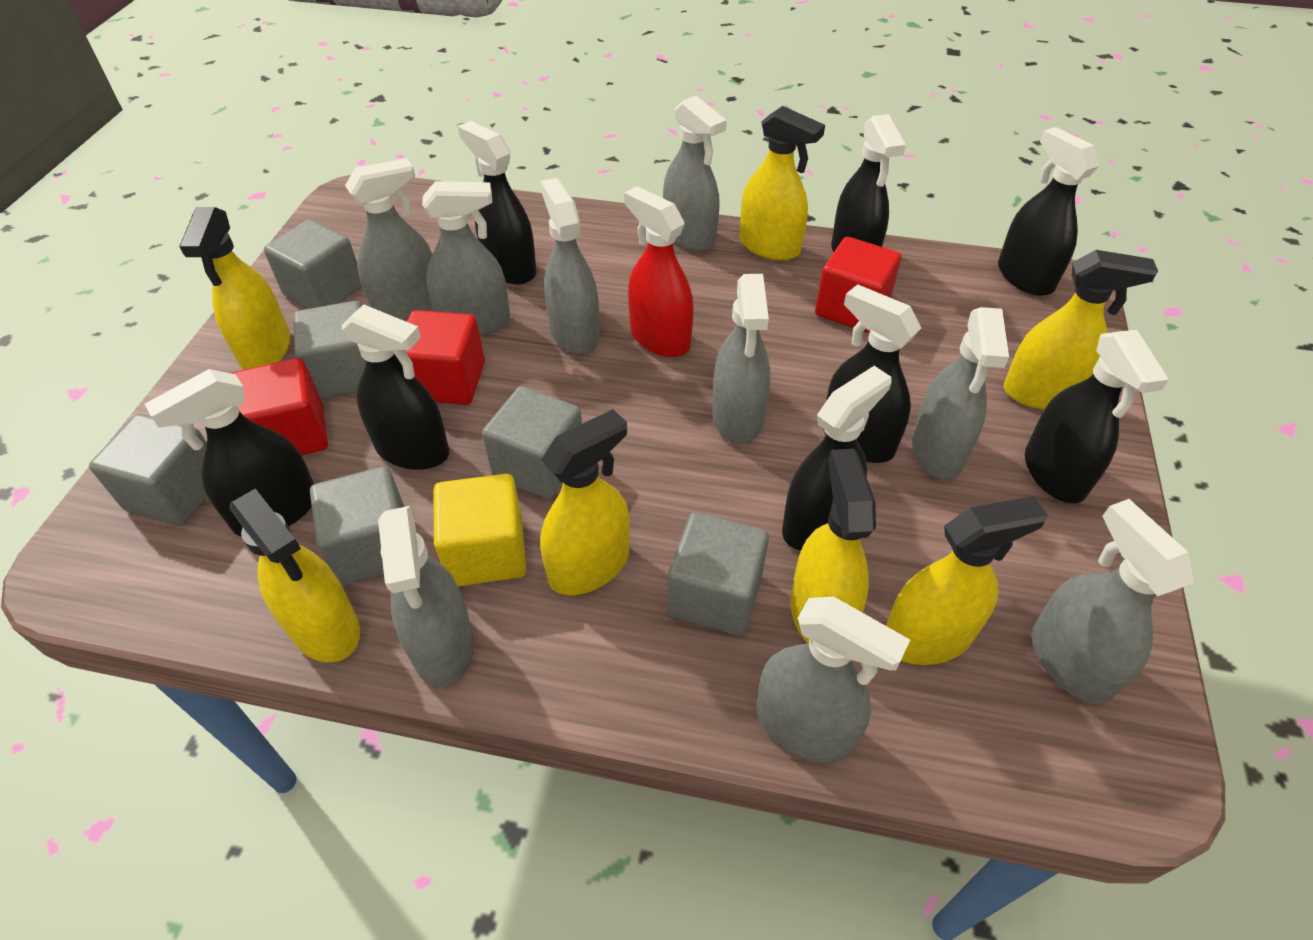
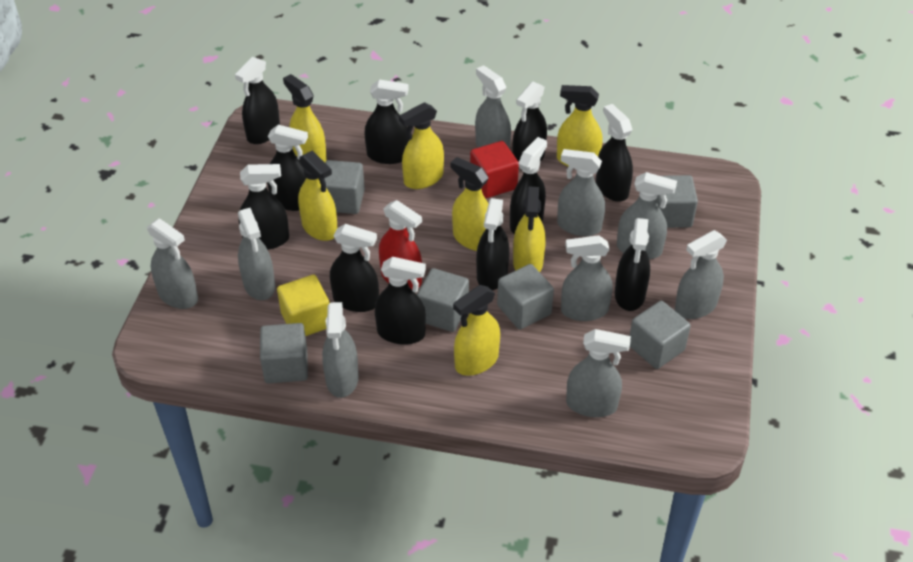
black spray bottle: 8 -> 11
red cube: 3 -> 1

